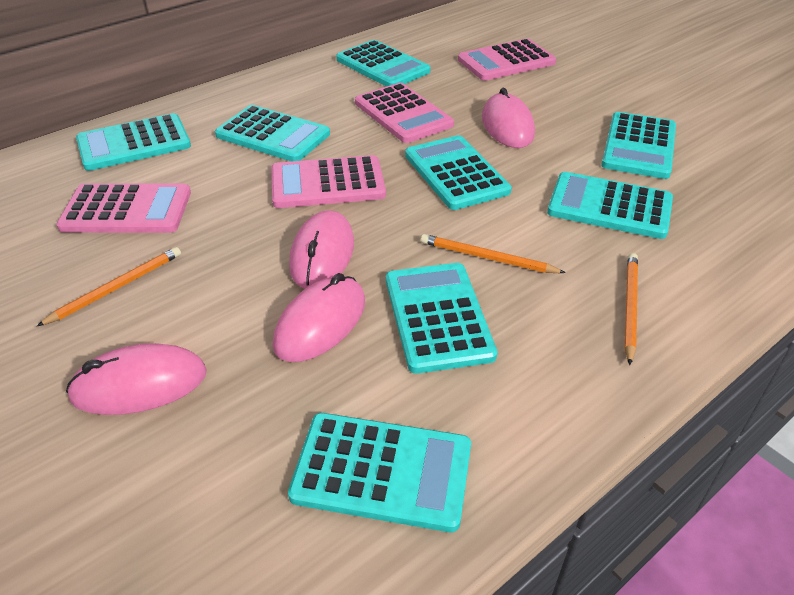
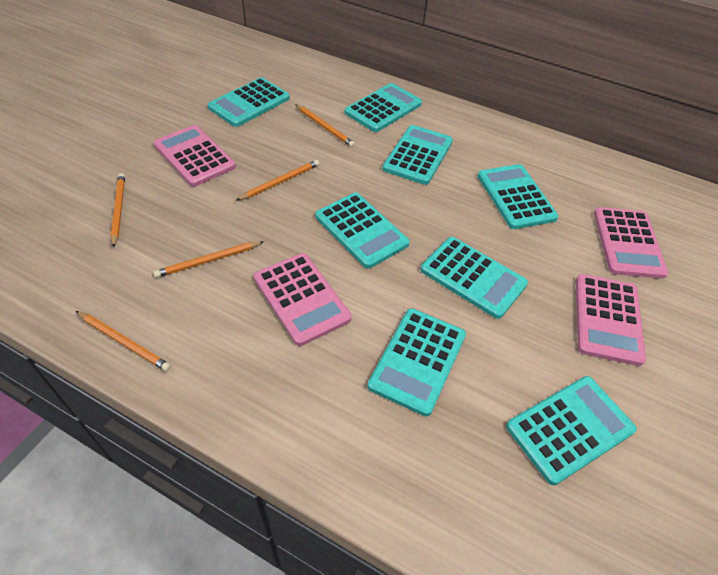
orange pencil: 3 -> 5
pink mouse: 4 -> 0

